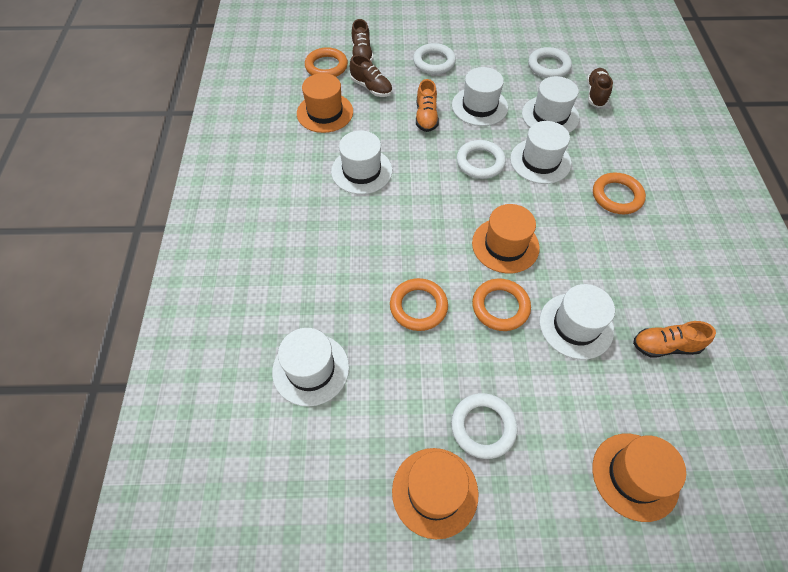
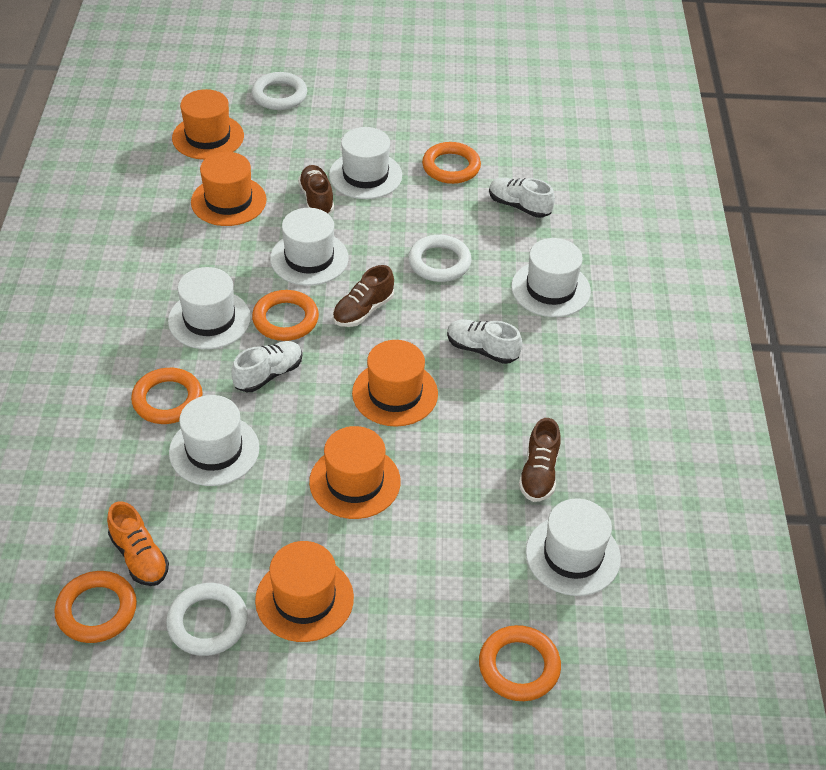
orange hat: 4 -> 5
orange ring: 4 -> 5
orange shoe: 2 -> 1
white ring: 4 -> 3
white shoe: 0 -> 3

